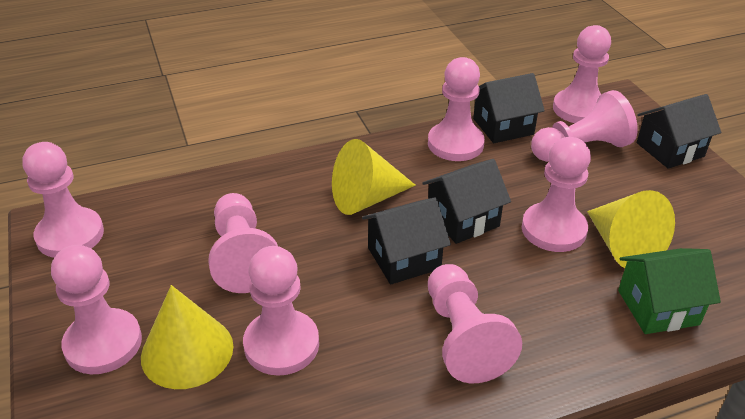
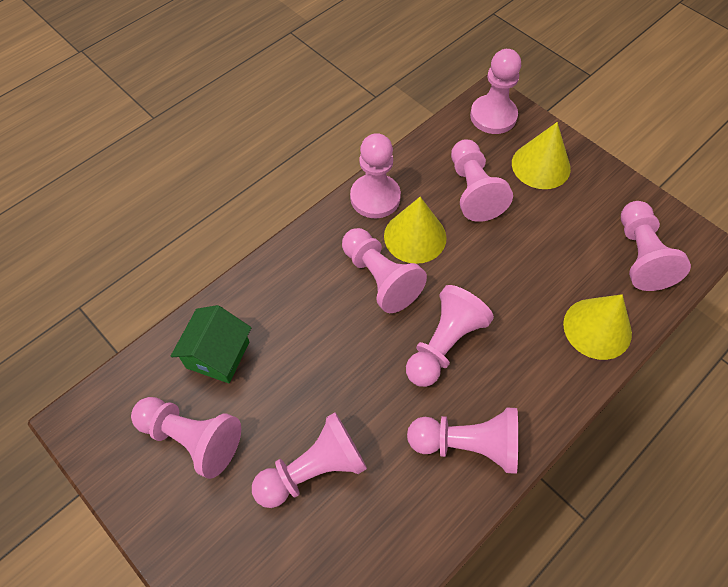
black house: 4 -> 0

